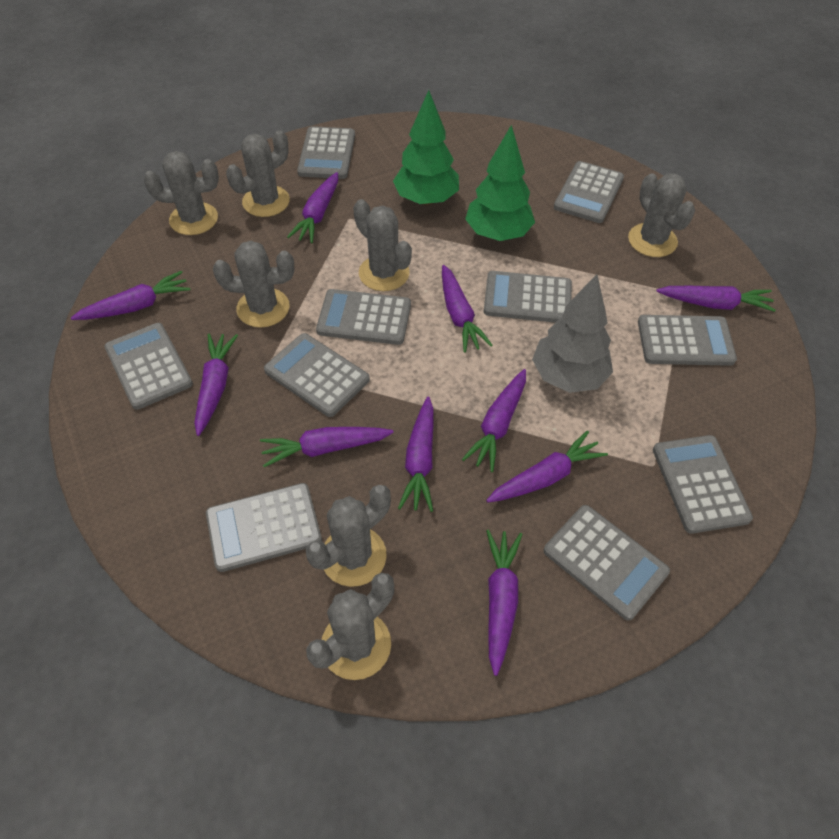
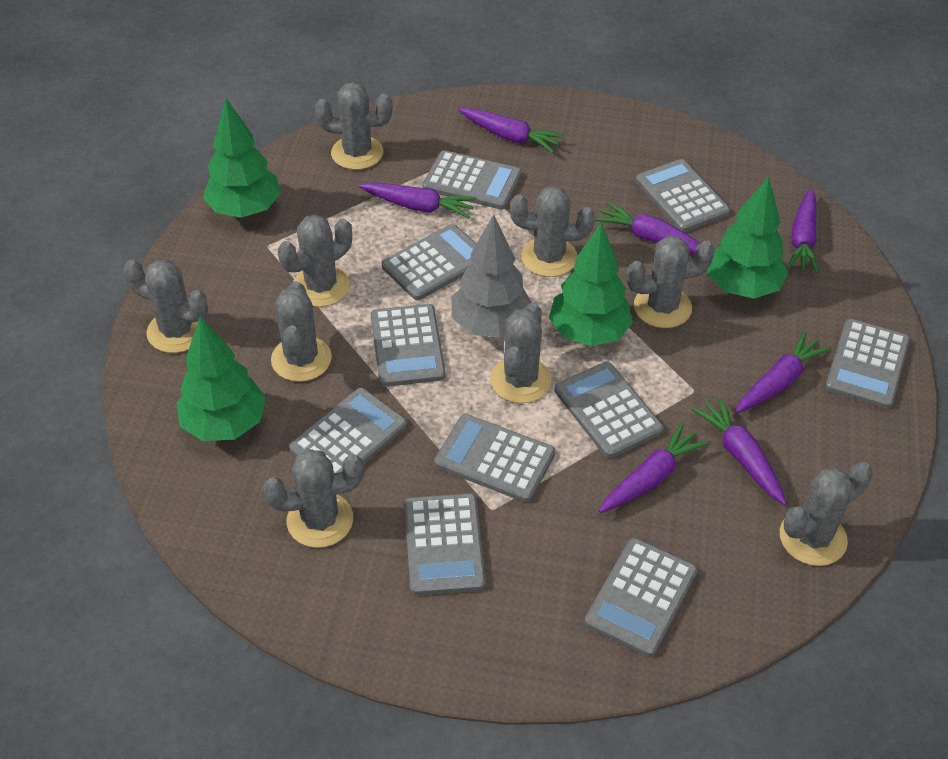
green tree: 2 -> 4
grey cactus: 7 -> 9
purple carrot: 10 -> 7

